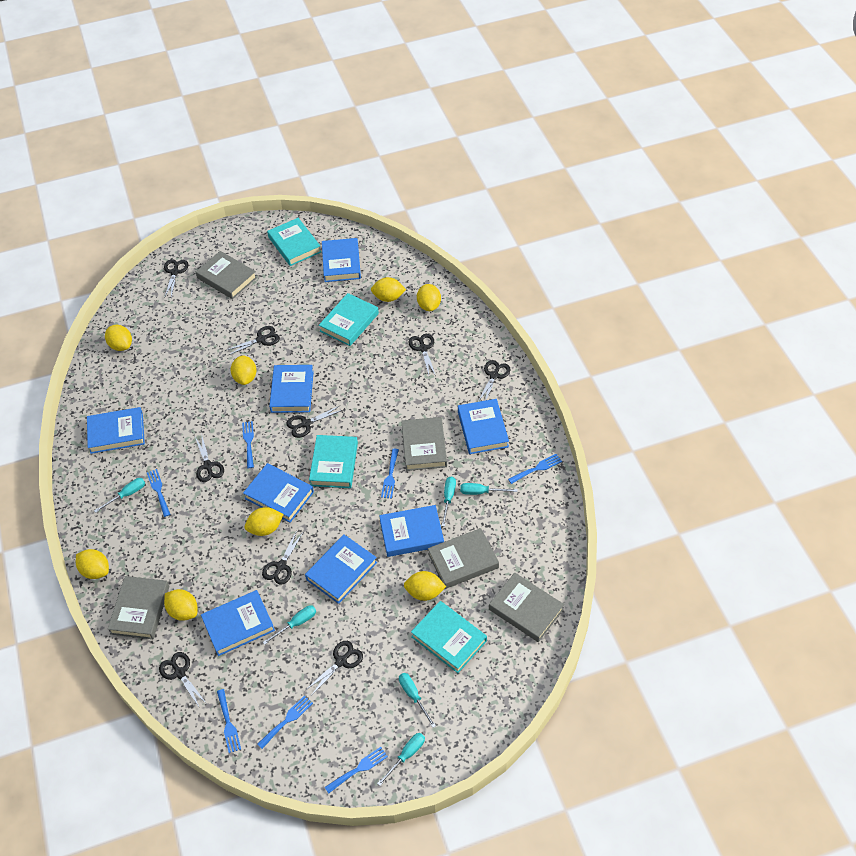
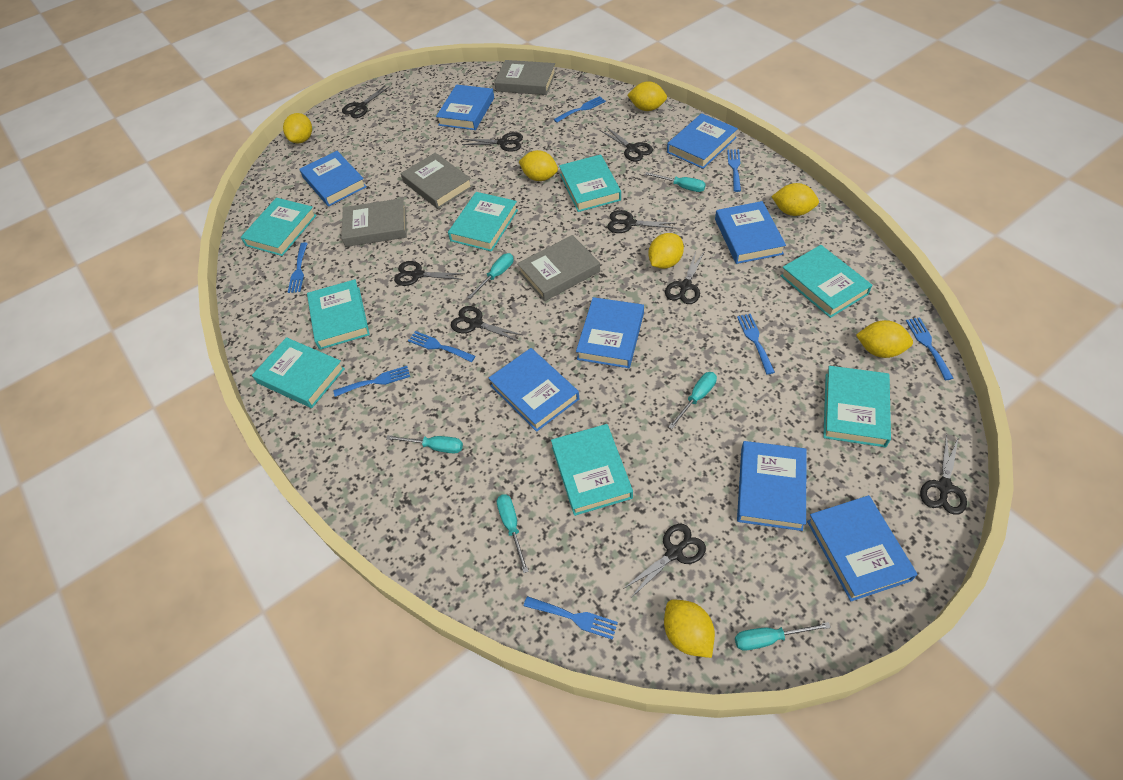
blue fork: 7 -> 8
grey book: 5 -> 4
turquoise book: 4 -> 8
yellow lemon: 8 -> 7

